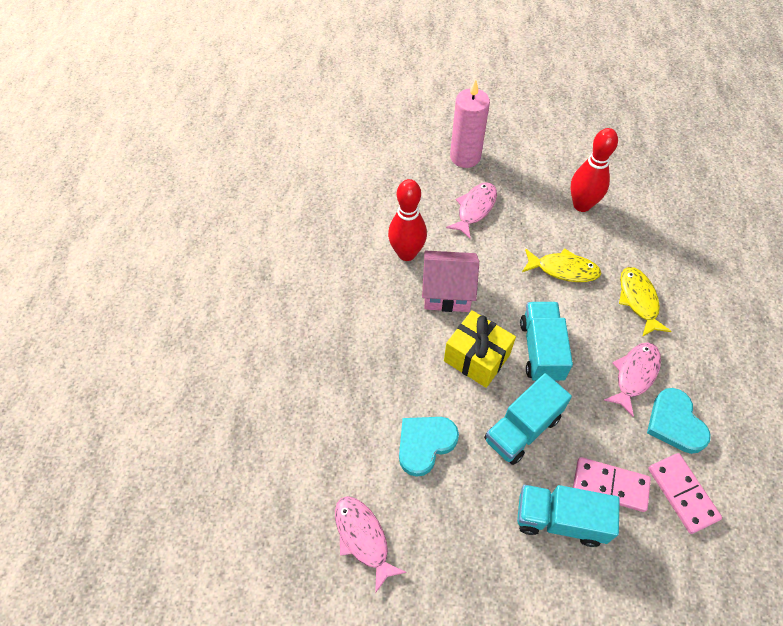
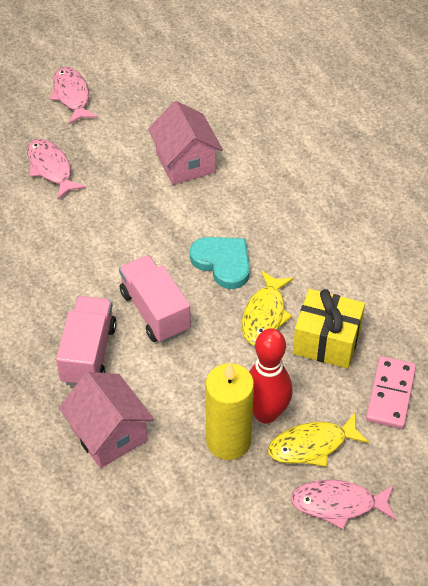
pink candle: 1 -> 0
pink domino: 2 -> 1
pink house: 1 -> 2
pink truck: 0 -> 2
red bowling pin: 2 -> 1
turquoise heart: 2 -> 1
turquoise truck: 3 -> 0
yellow candle: 0 -> 1

